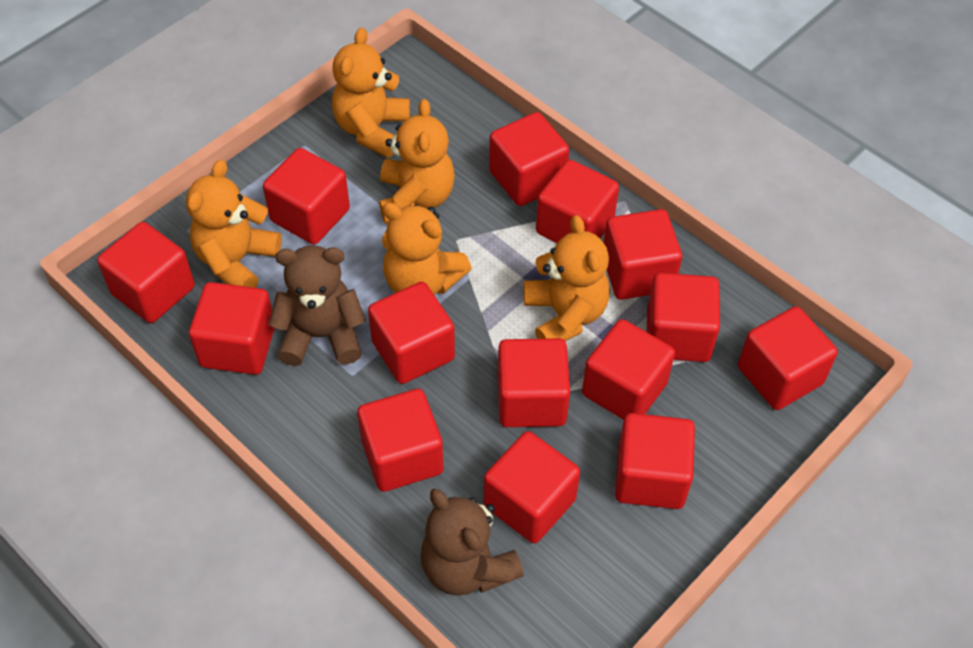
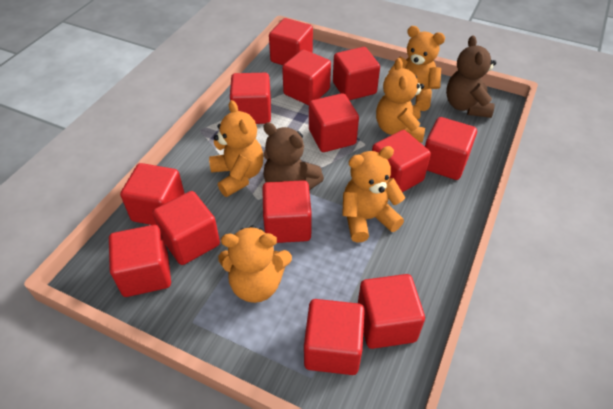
red cube: 14 -> 13

